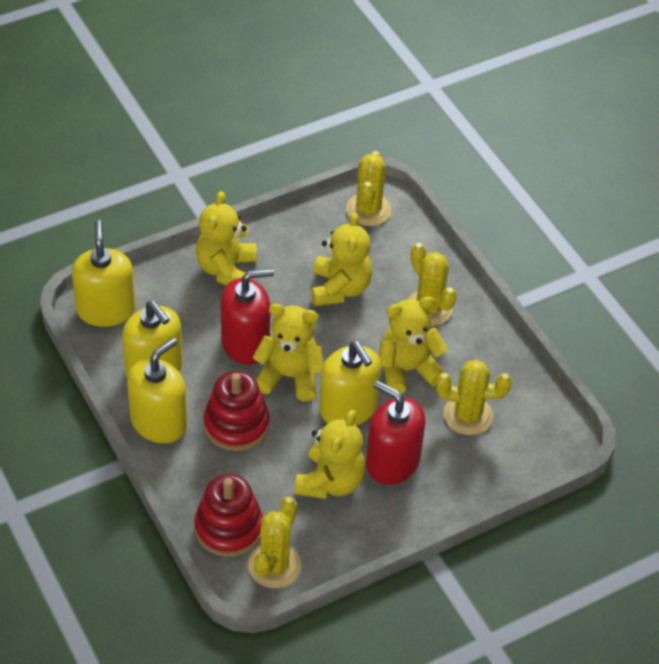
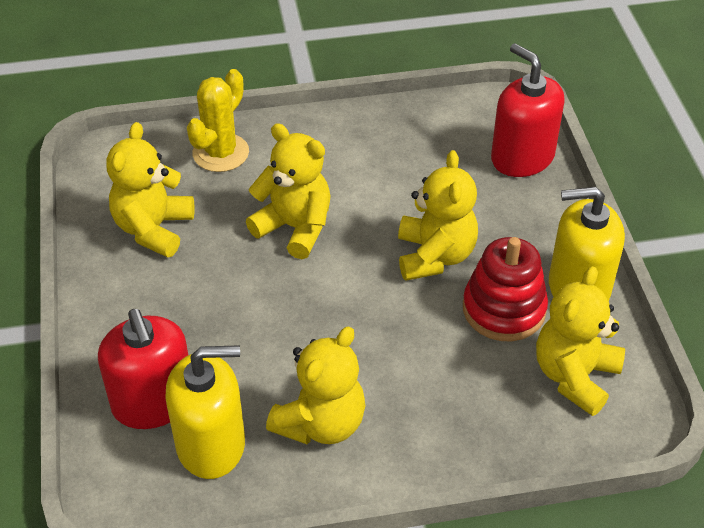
red stacking toy: 2 -> 1
yellow cactus: 4 -> 1
yellow soap dispenser: 4 -> 2

